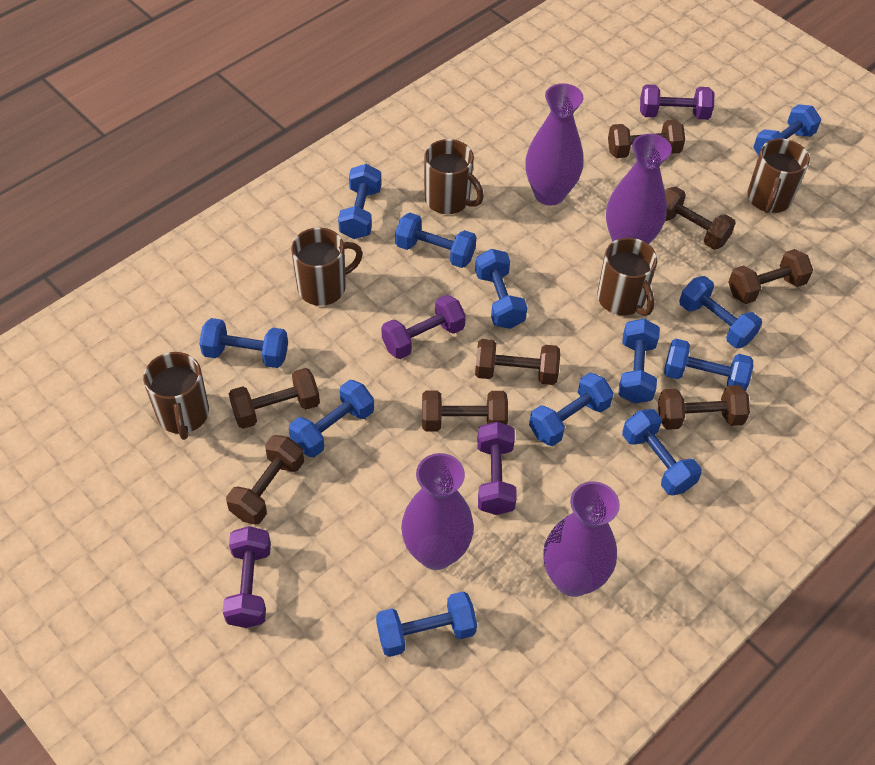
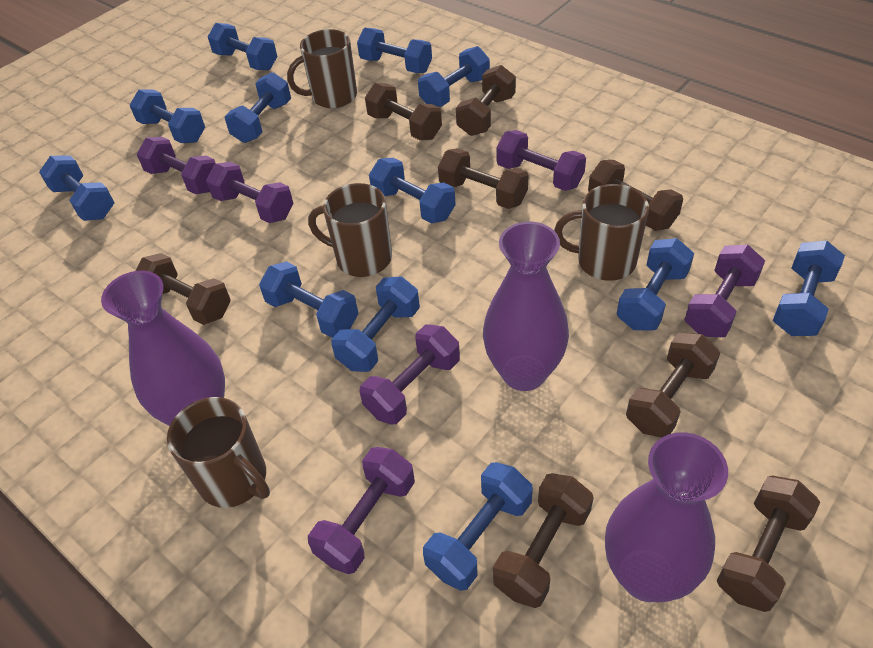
brown mug: 5 -> 4
purple dumbbell: 4 -> 6
purple vase: 4 -> 3

